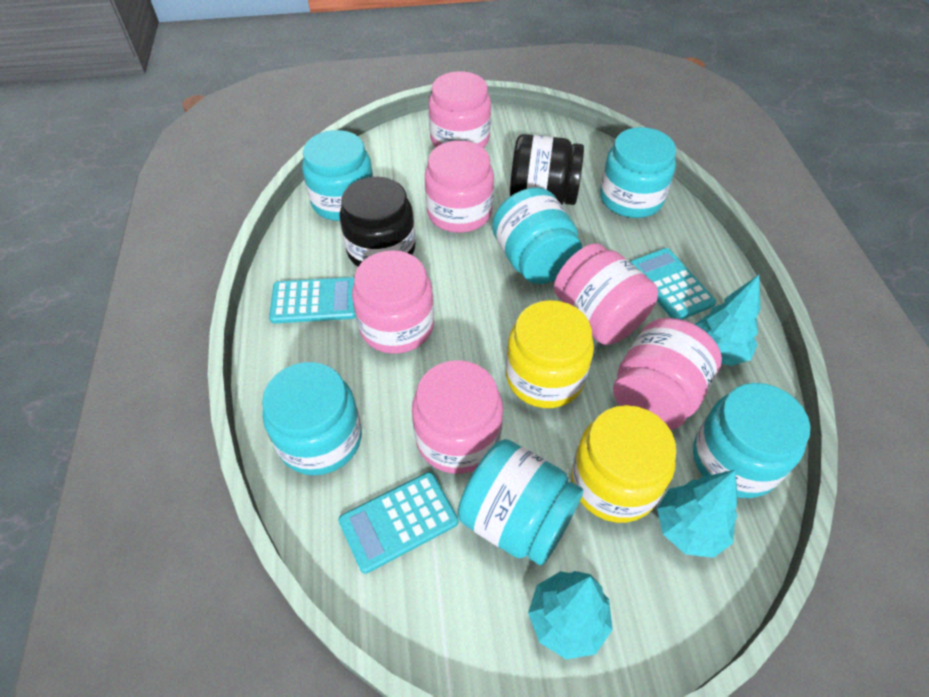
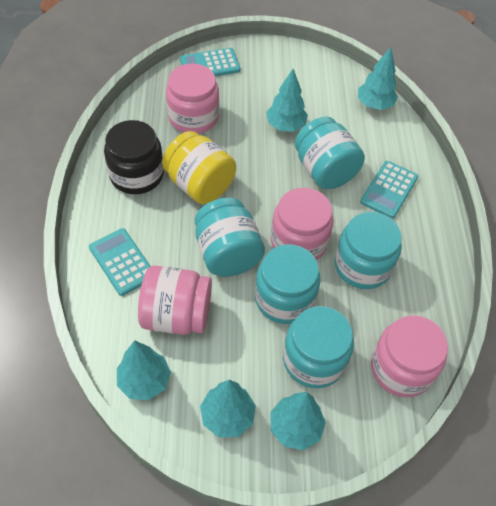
black jar: 2 -> 1
pink jar: 6 -> 4
turquoise jar: 6 -> 5
turquoise tree: 3 -> 5
yellow jar: 2 -> 1

